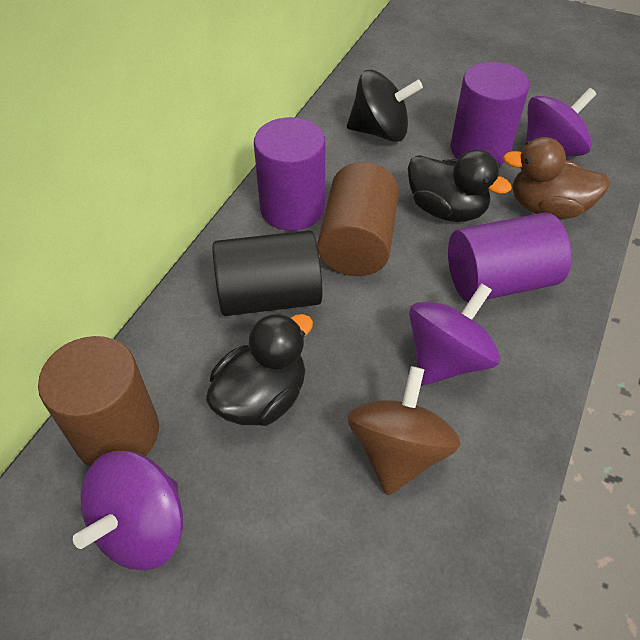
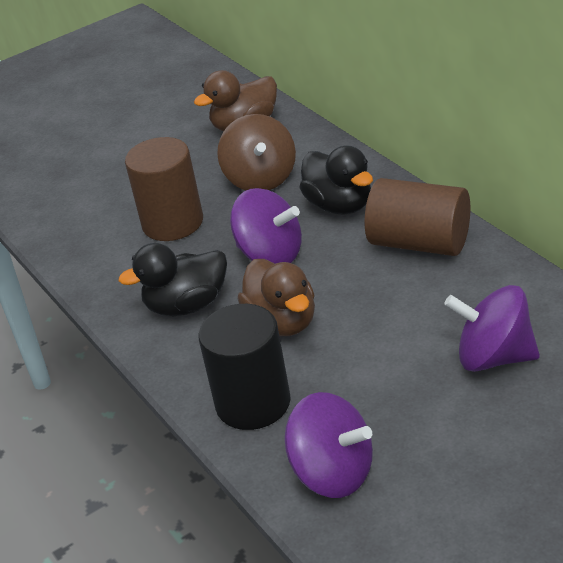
black spinning top: 1 -> 0
brown duck: 1 -> 2
purple cylinder: 3 -> 0

